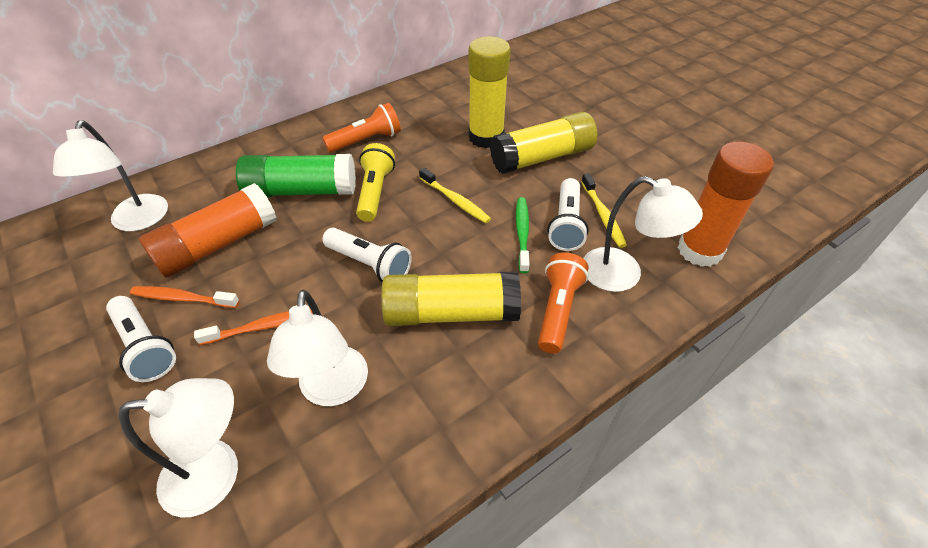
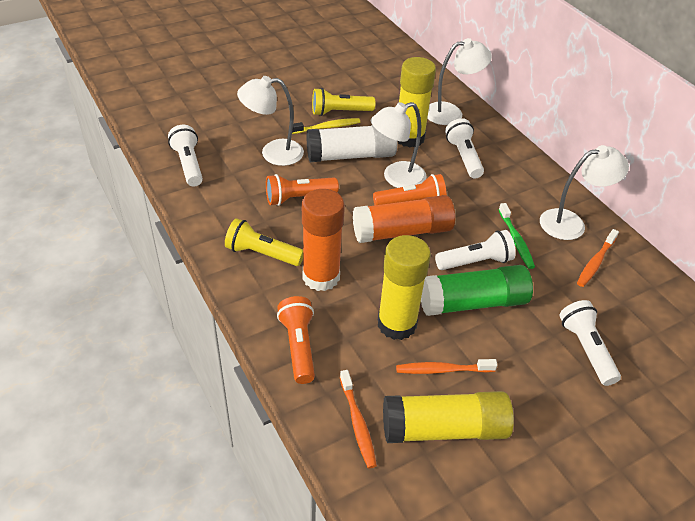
orange flashlight: 2 -> 3
orange toothbrush: 2 -> 3
white flashlight: 3 -> 4
white glue stick: 0 -> 1
yellow flashlight: 1 -> 2
yellow toothbrush: 2 -> 1

